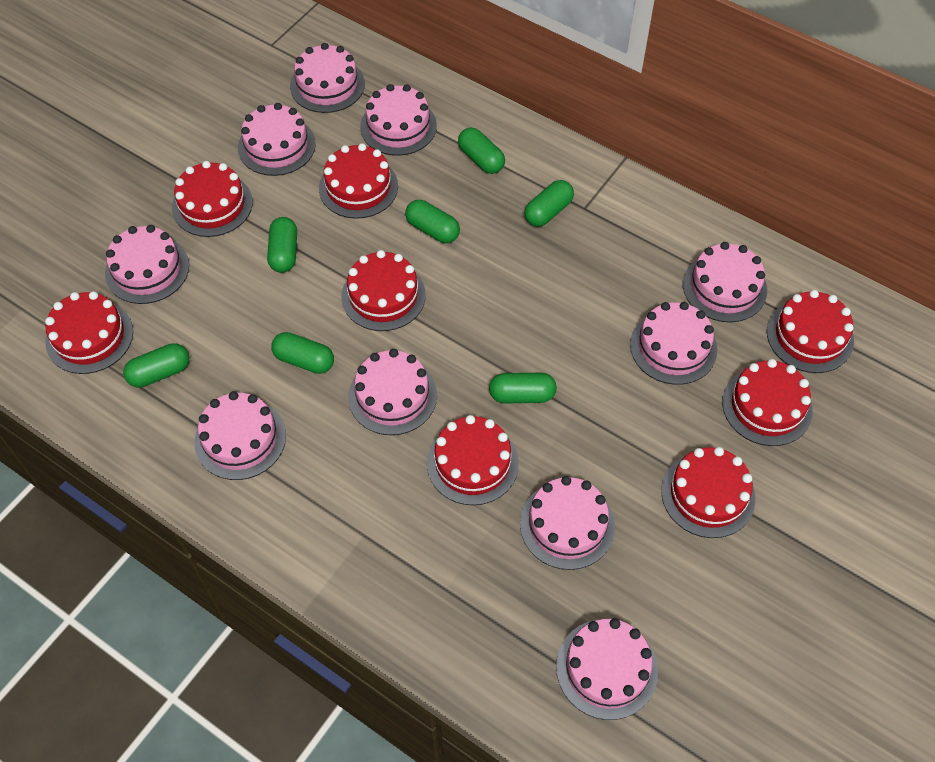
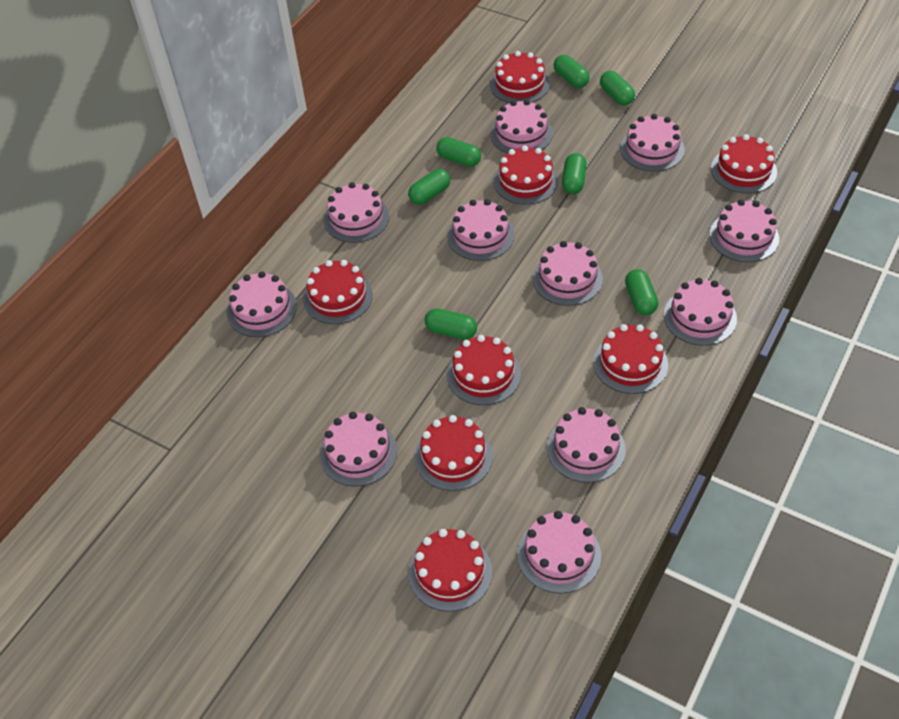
pink cake: 10 -> 11

